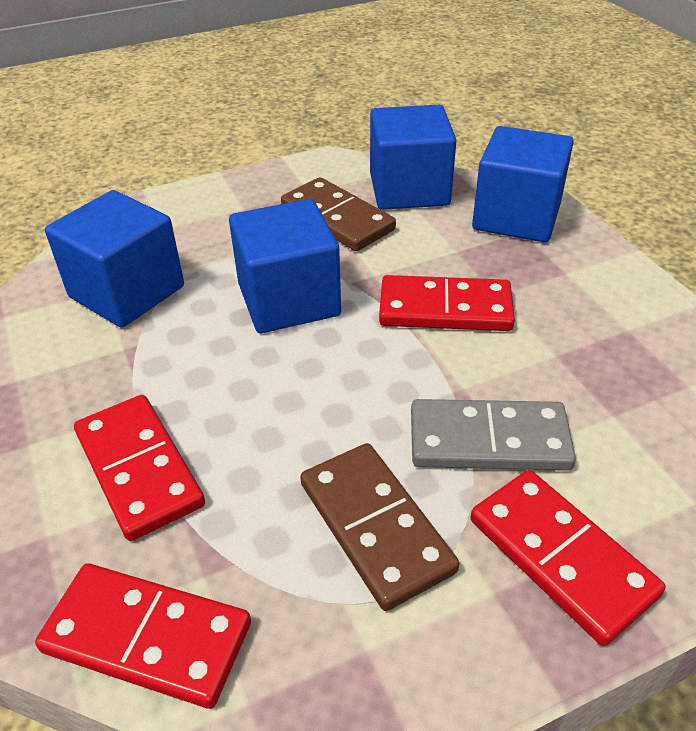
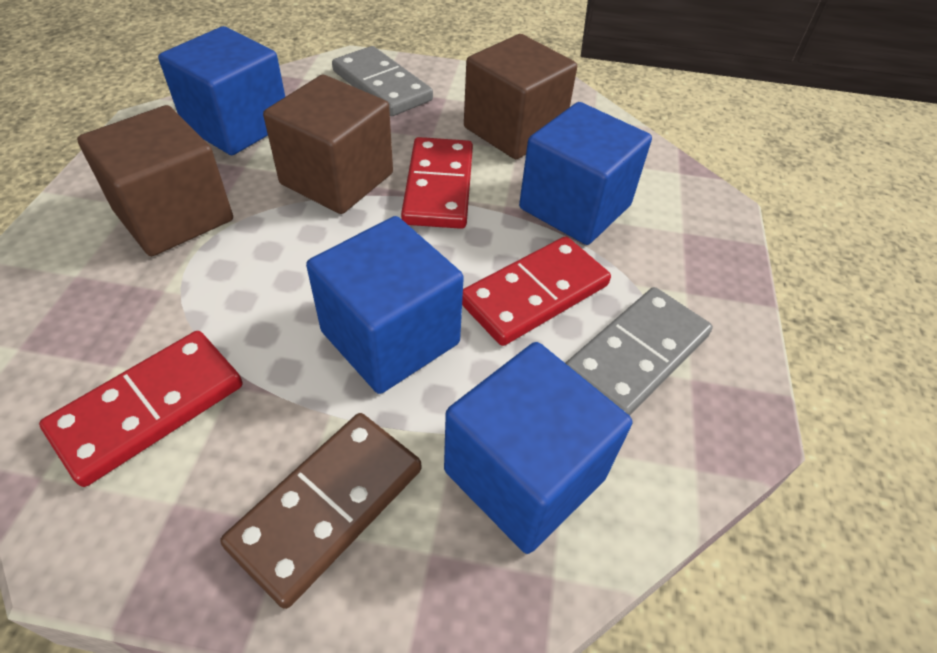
brown cube: 0 -> 3
brown domino: 2 -> 1
grey domino: 1 -> 2
red domino: 4 -> 3

